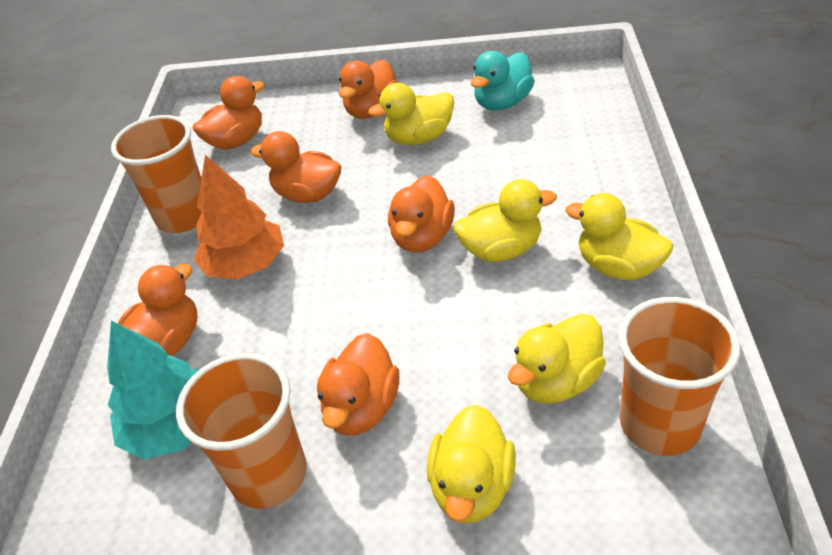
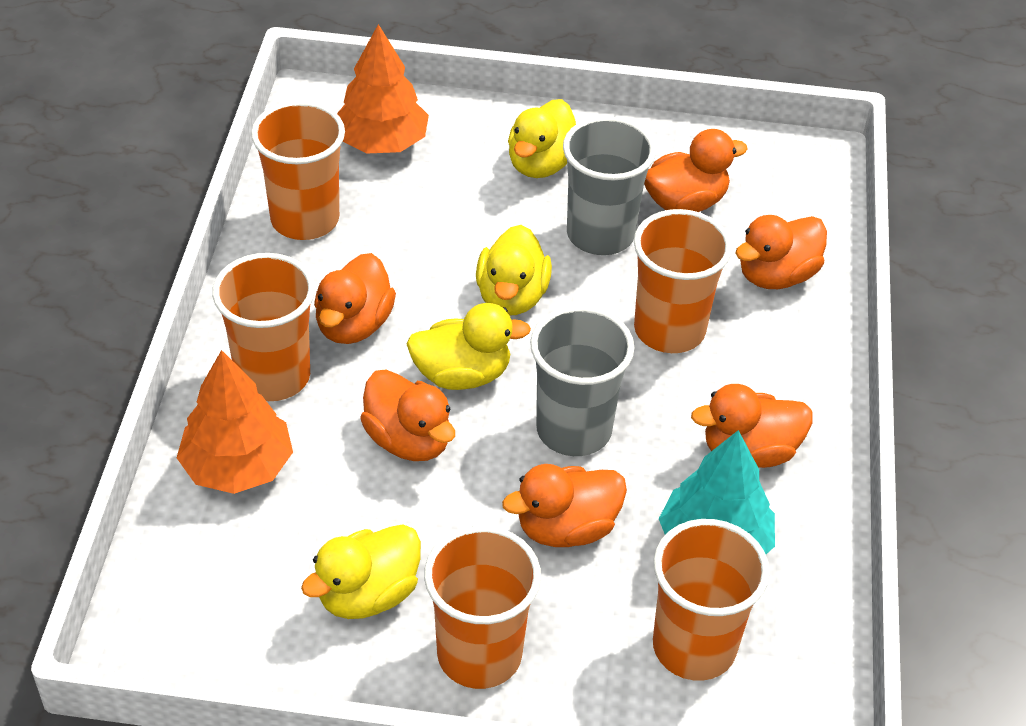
grey cup: 0 -> 2
orange cup: 3 -> 5
orange tree: 1 -> 2
turquoise duck: 1 -> 0
yellow duck: 5 -> 4

